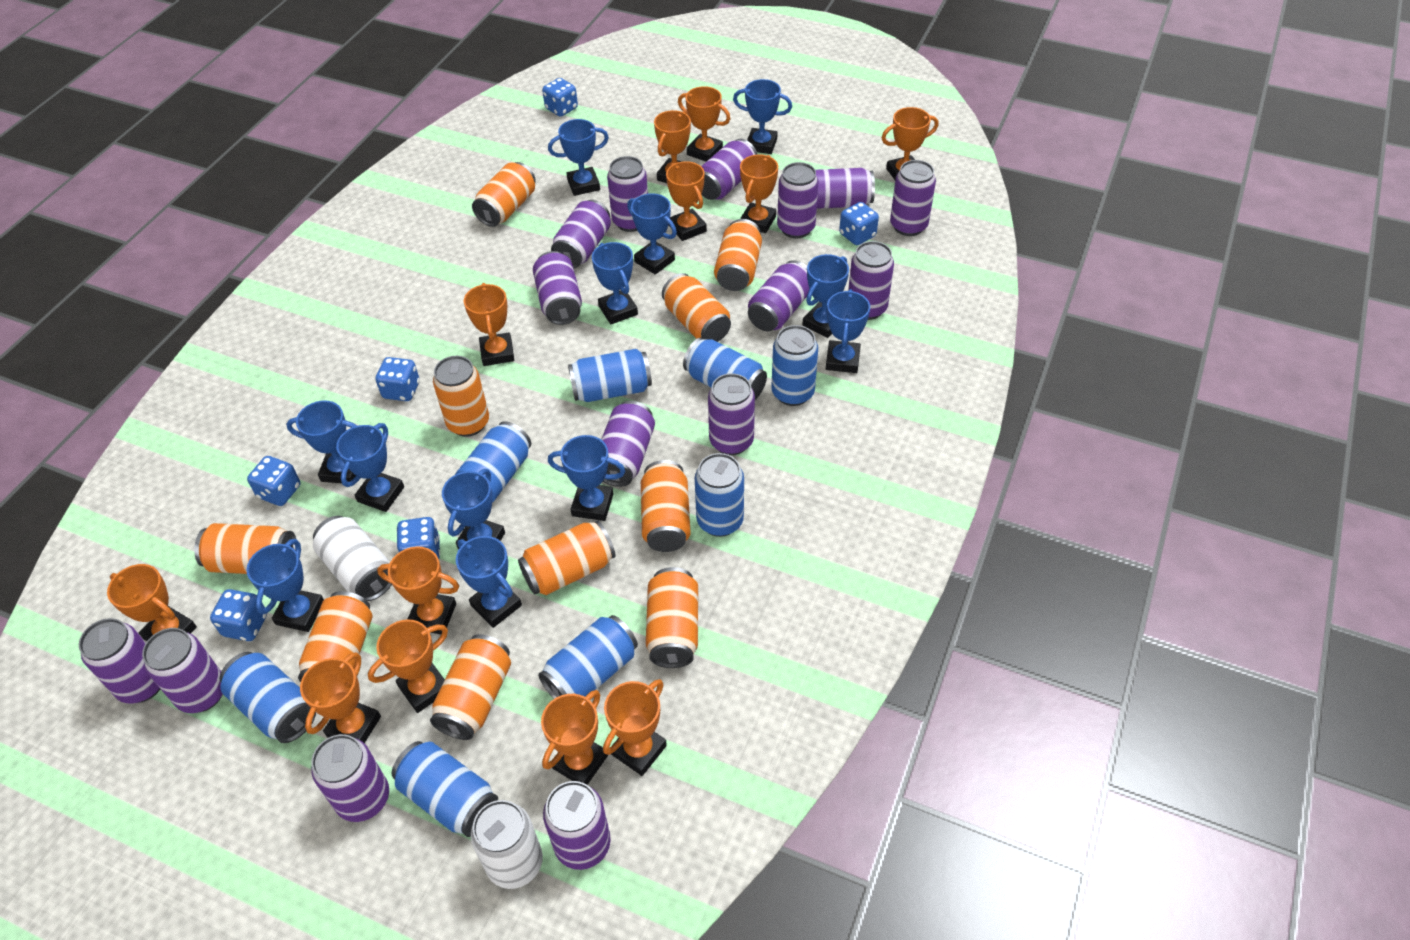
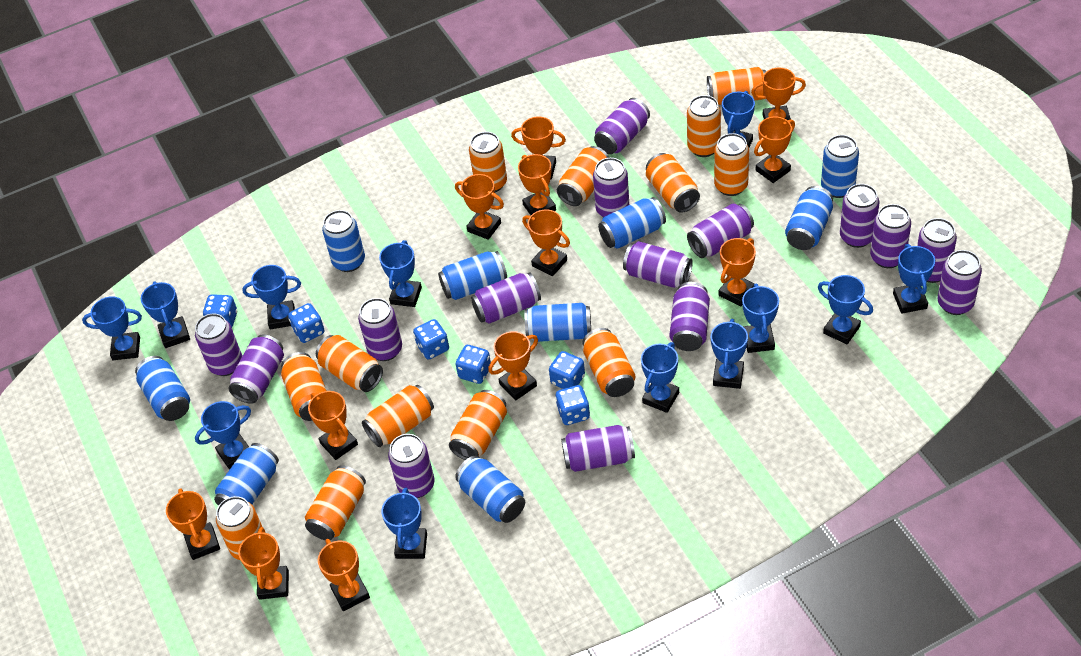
blue can: 8 -> 9
orange can: 10 -> 13
white can: 2 -> 0

